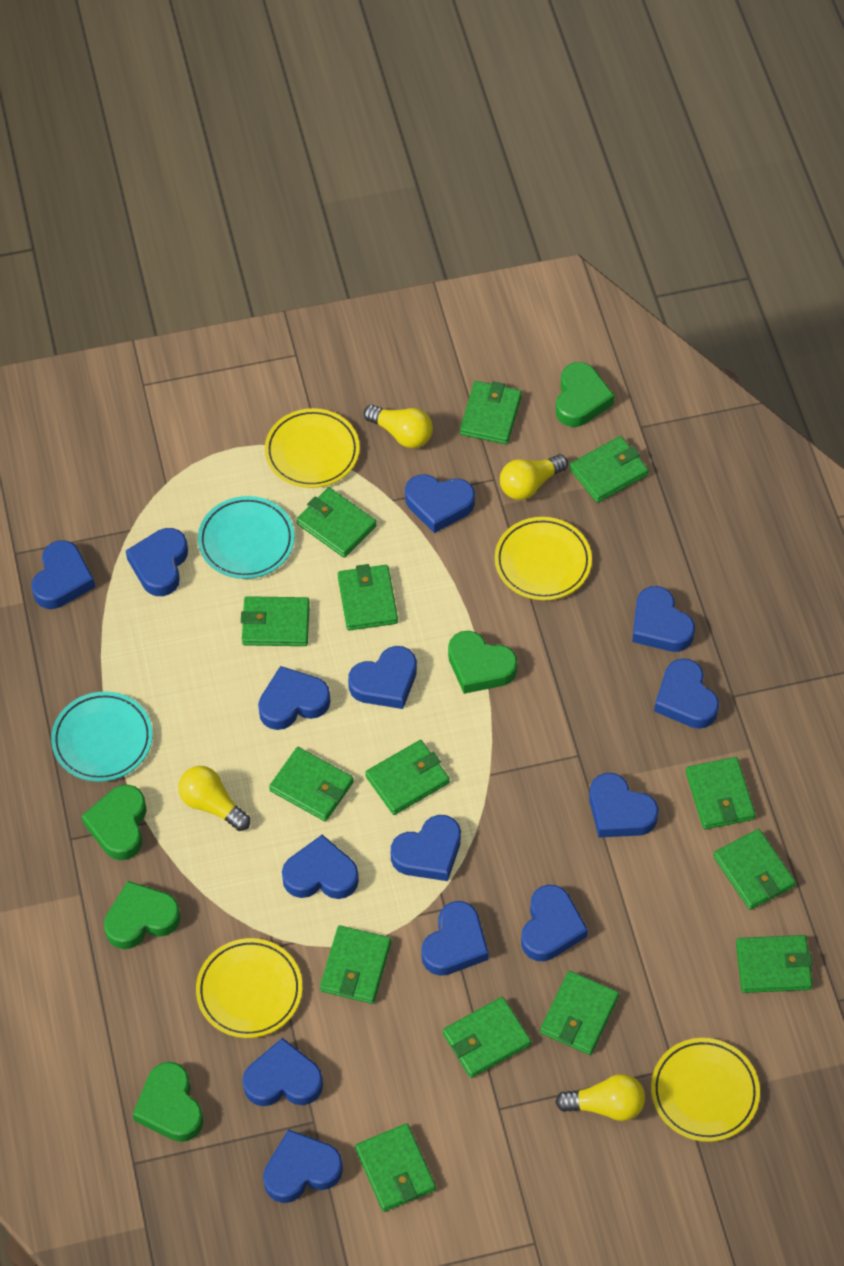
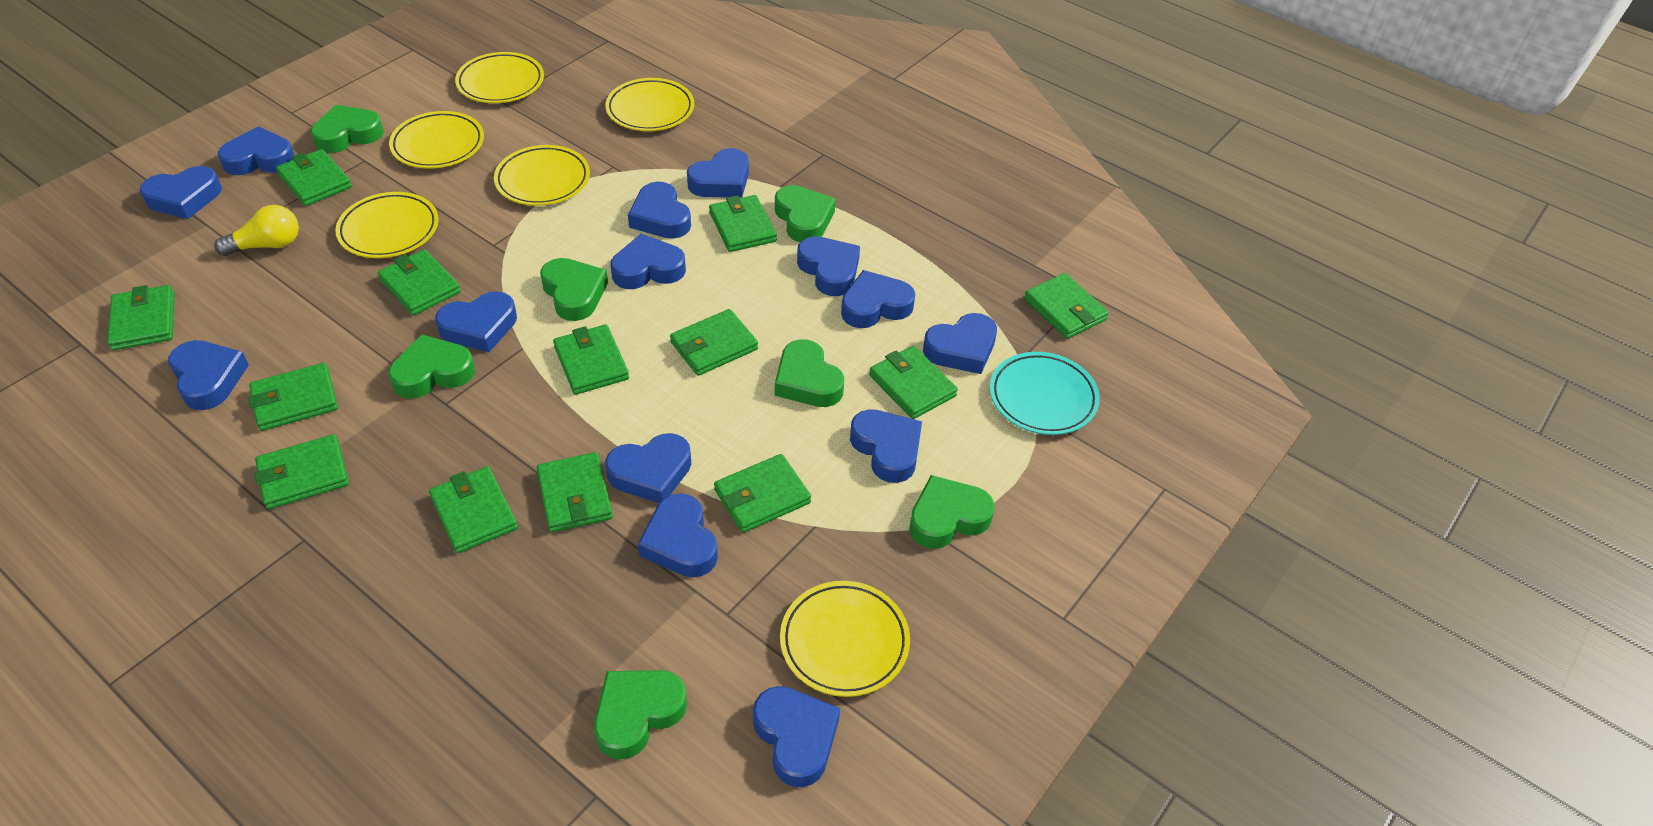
green heart: 5 -> 7
green wallet: 14 -> 13
turquoise plate: 2 -> 1
yellow light bulb: 4 -> 1
yellow plate: 4 -> 6

